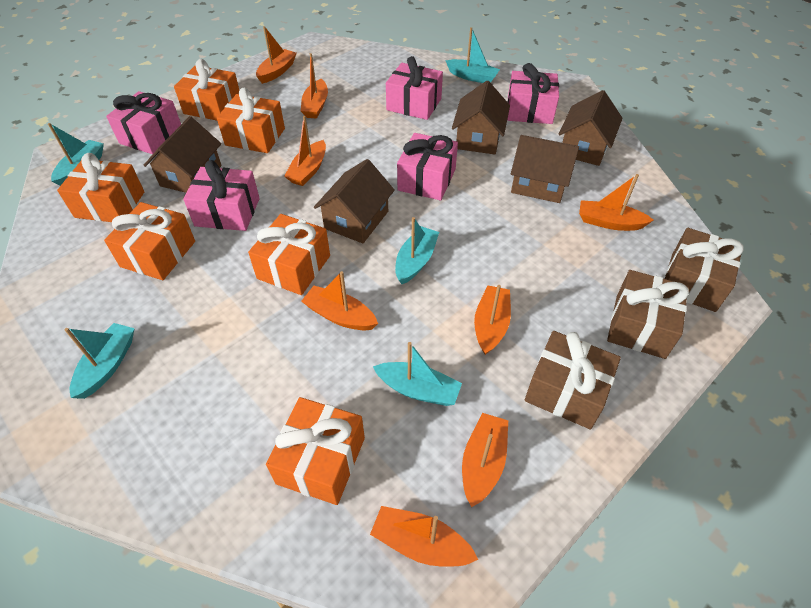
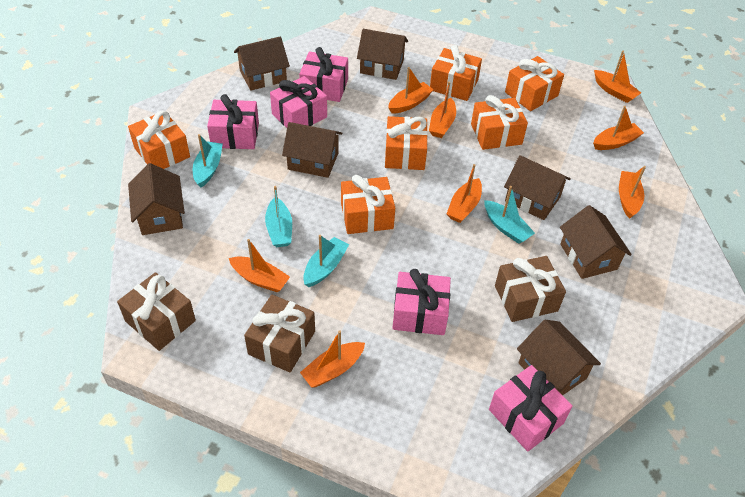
brown house: 5 -> 7
turquoise boat: 5 -> 4

